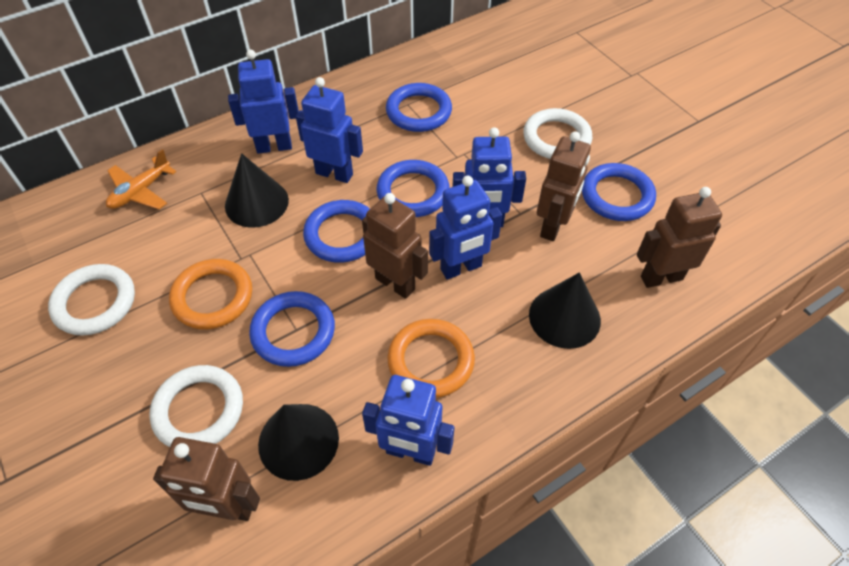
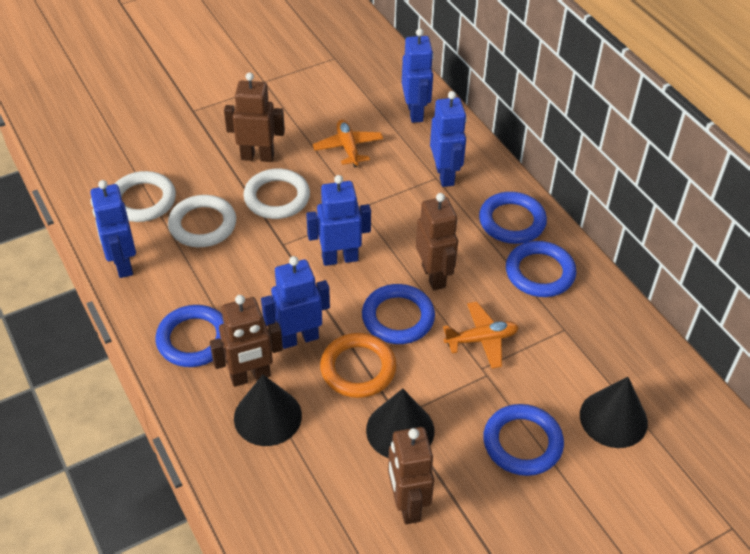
orange plane: 1 -> 2
orange ring: 2 -> 1

